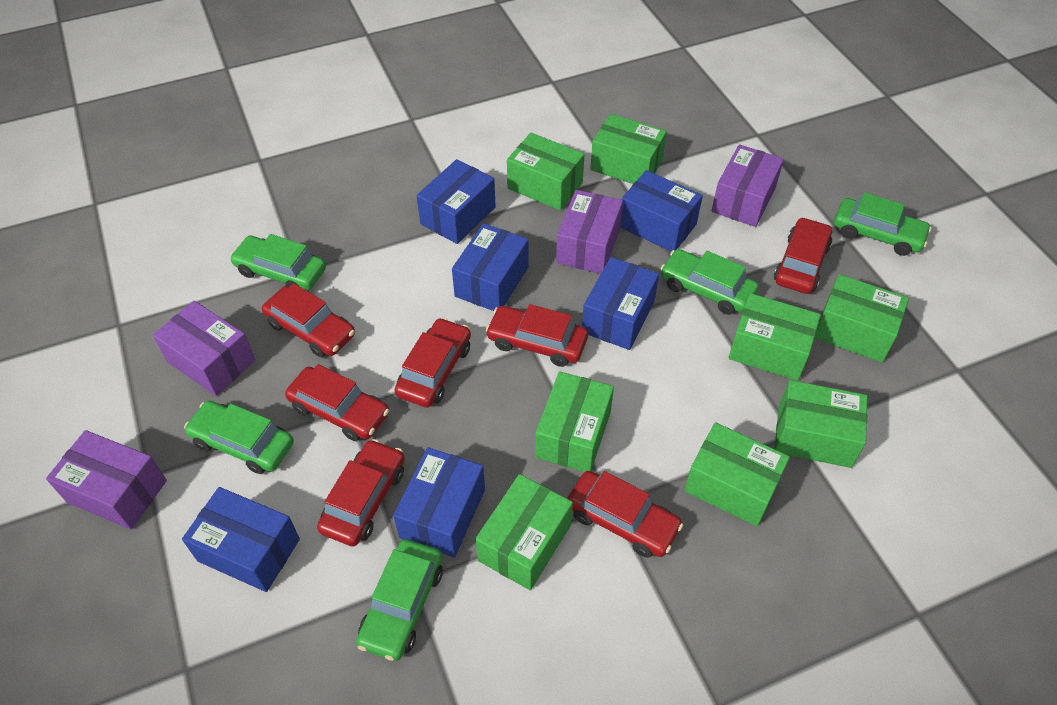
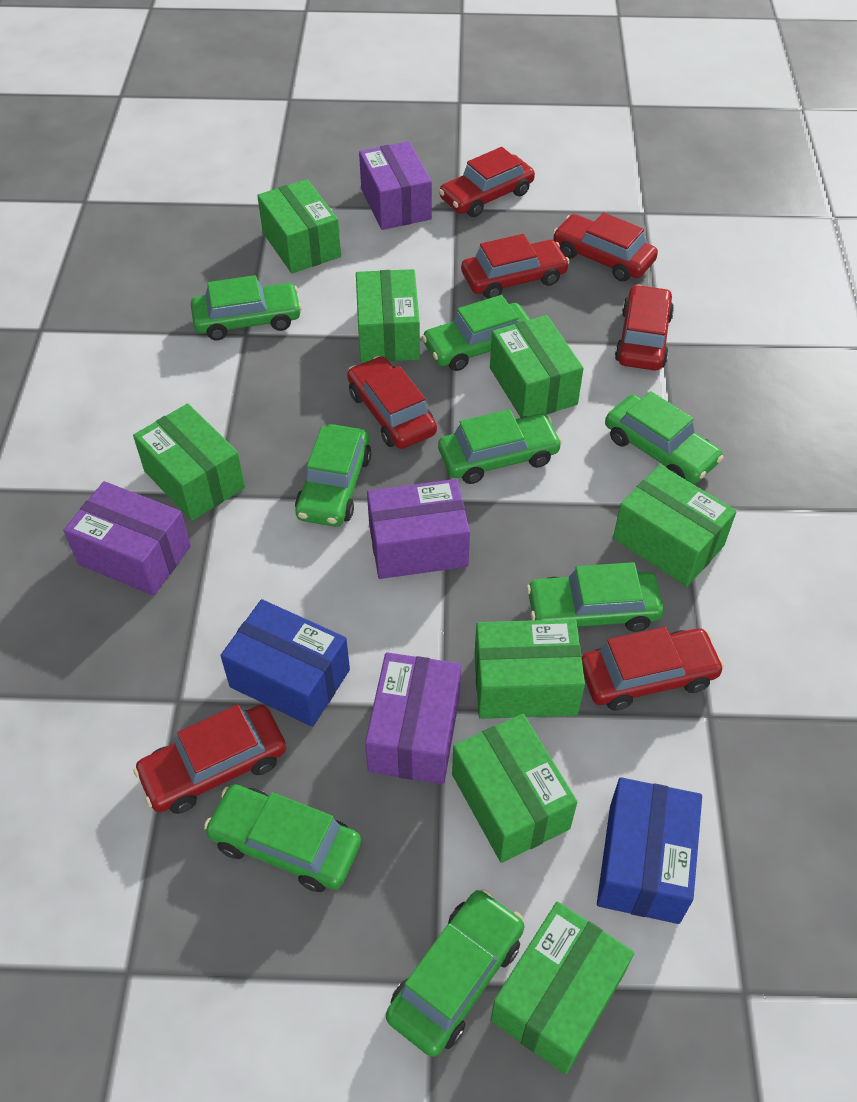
blue box: 6 -> 2
green car: 5 -> 8

